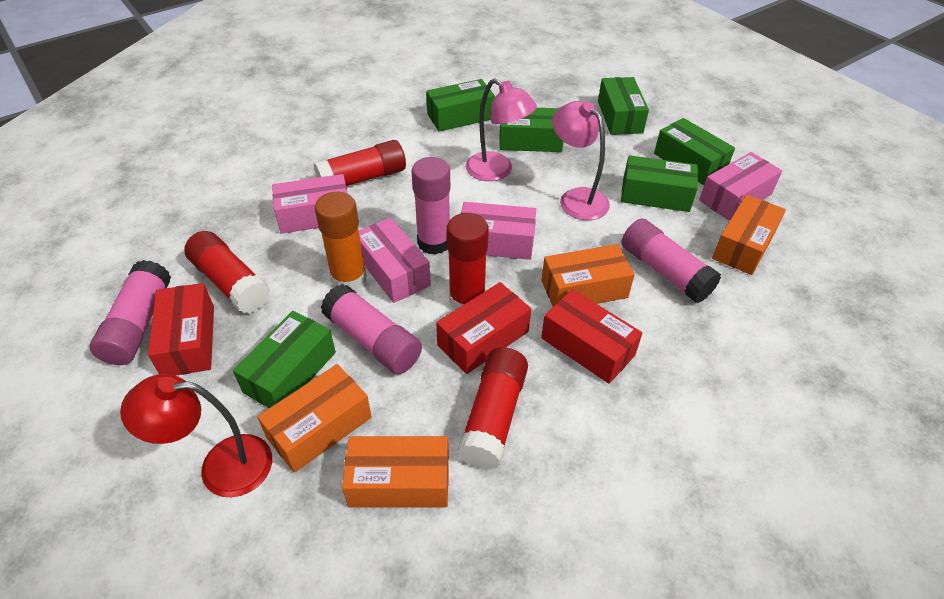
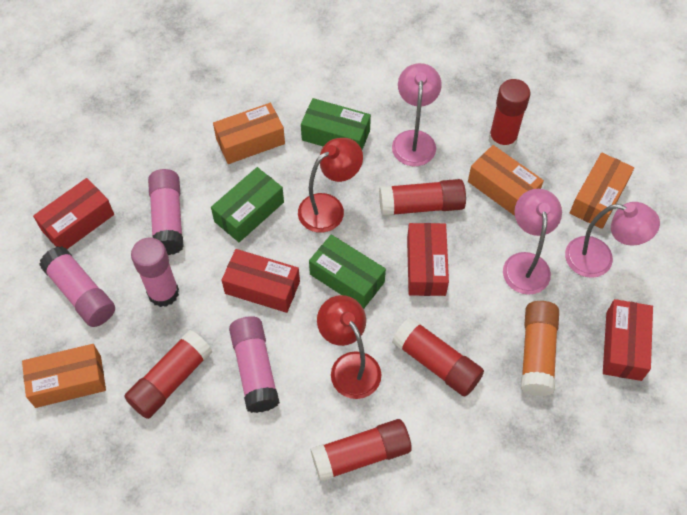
green box: 6 -> 3
pink box: 4 -> 0
pink lamp: 2 -> 3
red box: 3 -> 4
red glue stick: 4 -> 5
red lamp: 1 -> 2

